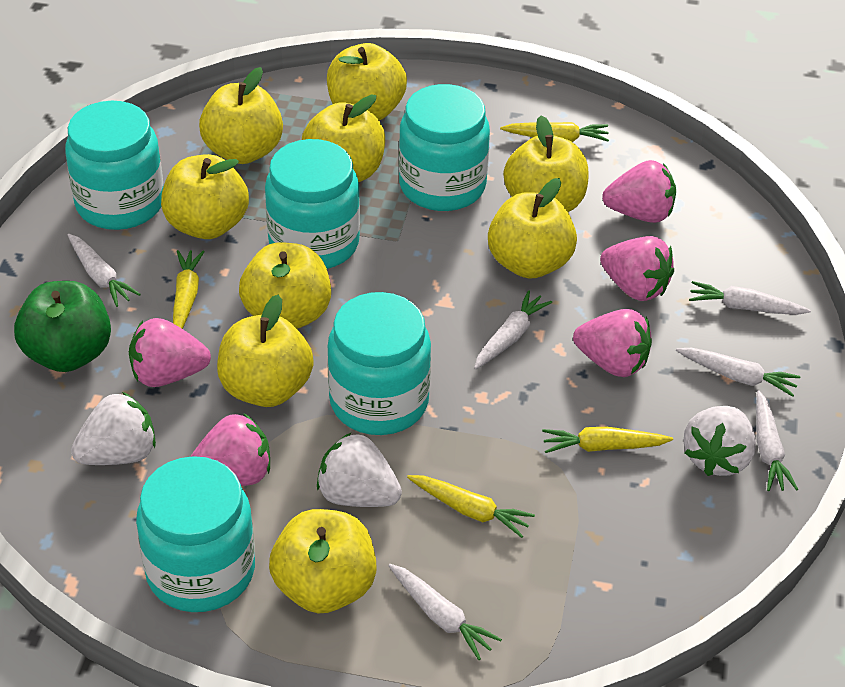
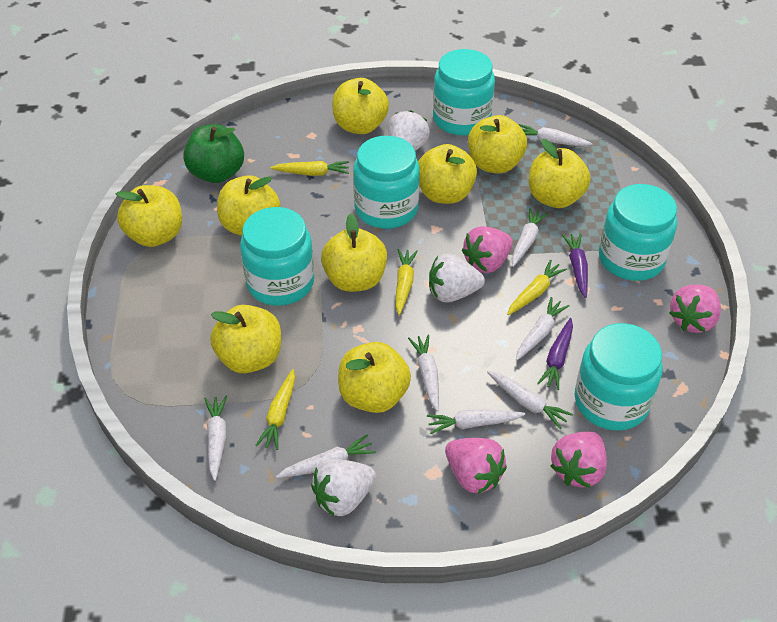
pink strawberry: 5 -> 4
purple carrot: 0 -> 2
white carrot: 6 -> 8

